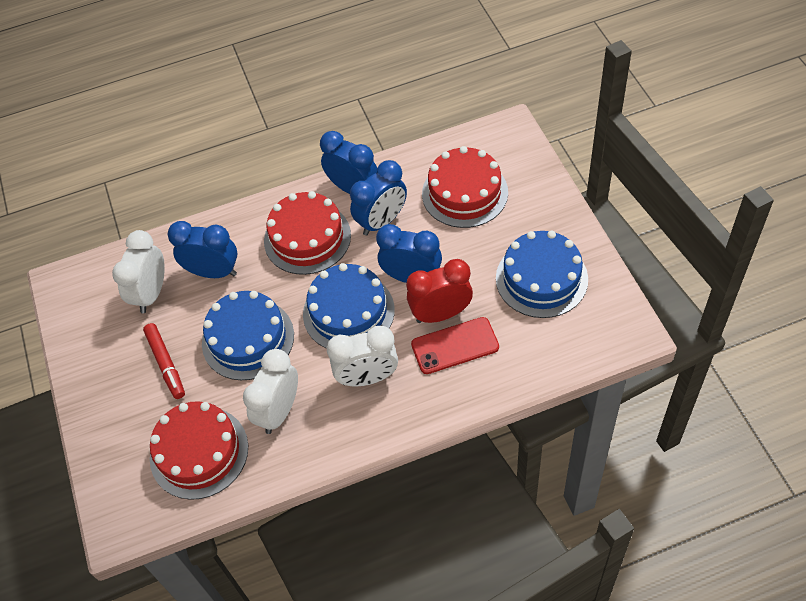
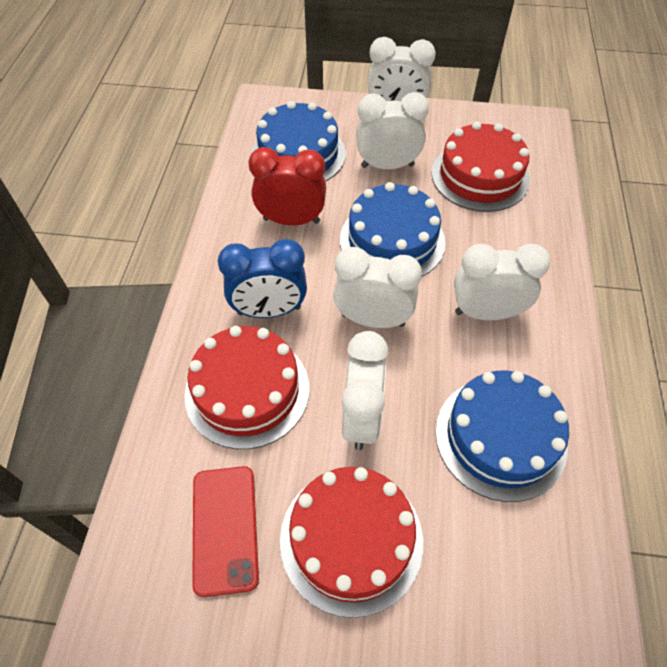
blue clock: 4 -> 1
red marker: 1 -> 0
white clock: 3 -> 5

